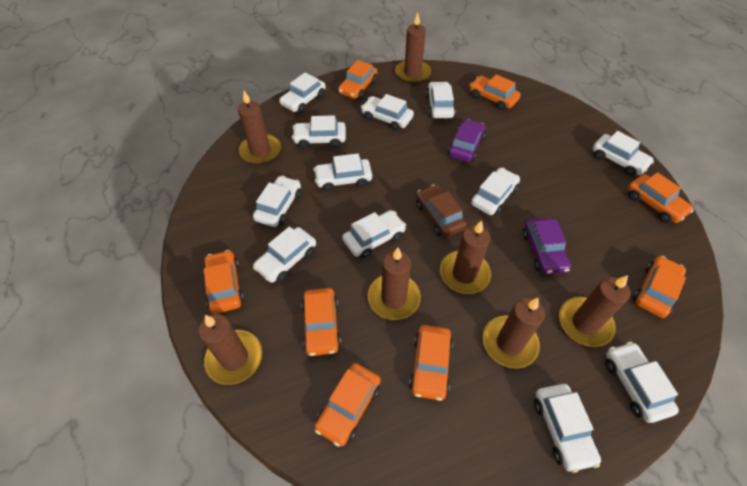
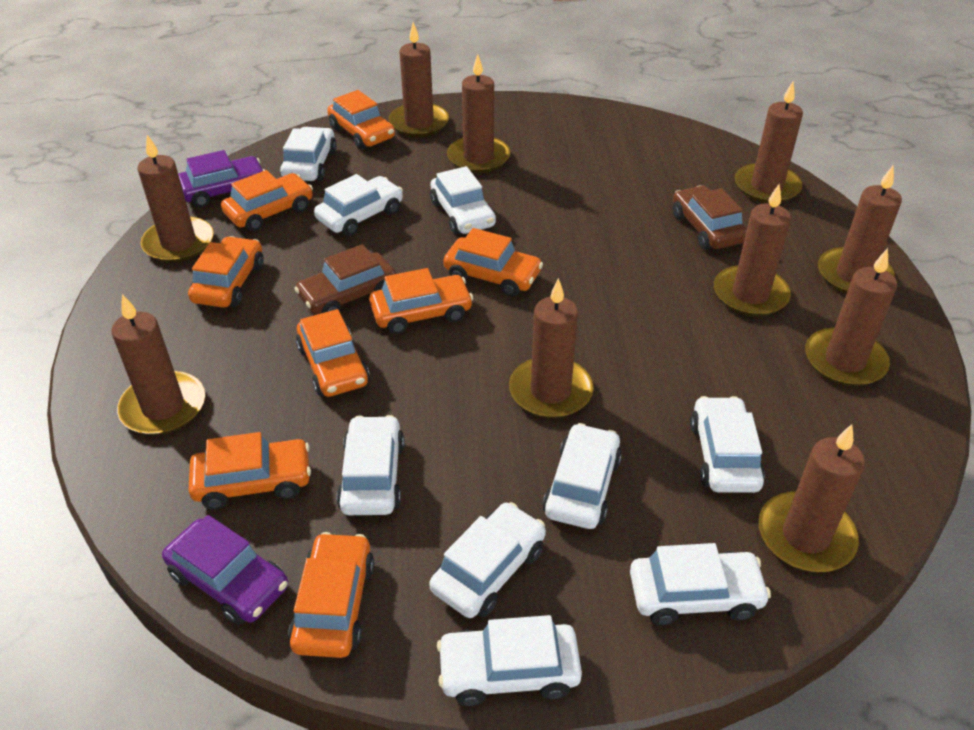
brown candle: 7 -> 10
brown car: 1 -> 2
white car: 12 -> 9

